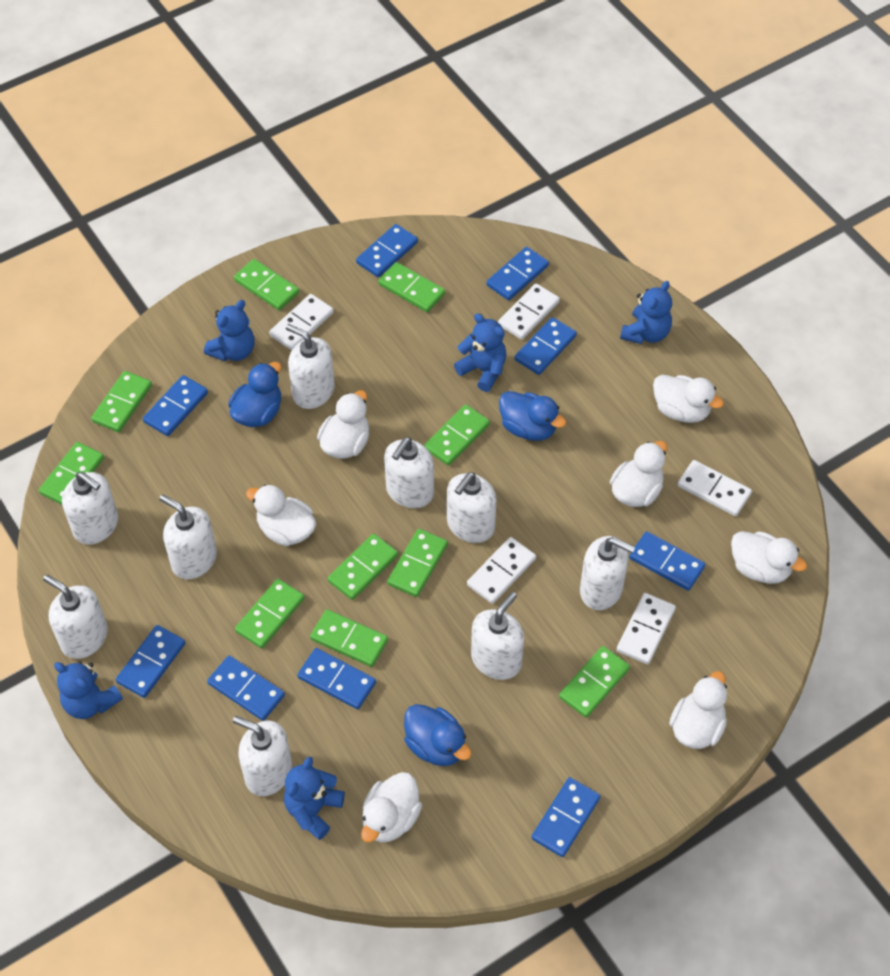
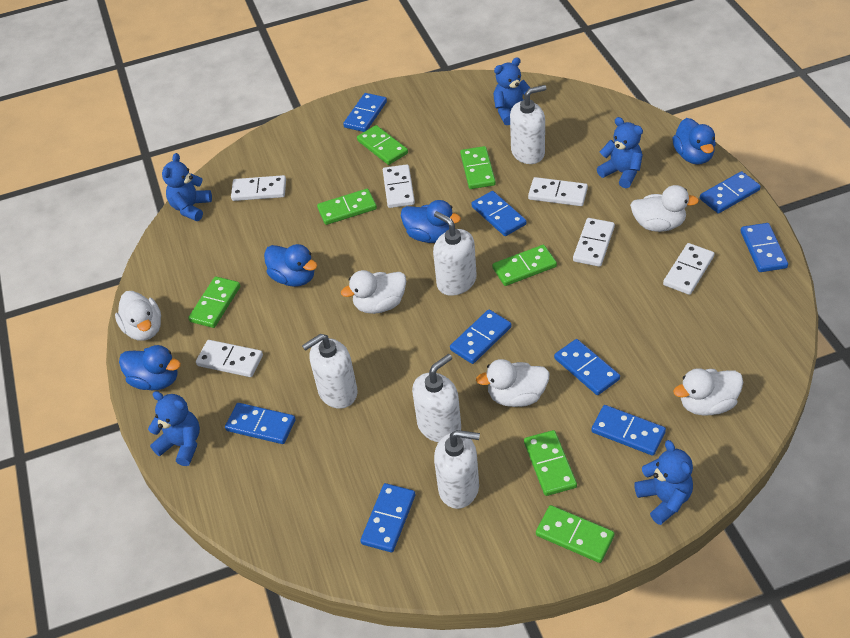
blue duck: 3 -> 4
green domino: 10 -> 7
white domino: 5 -> 6
white duck: 7 -> 5
white soap dispenser: 9 -> 5

